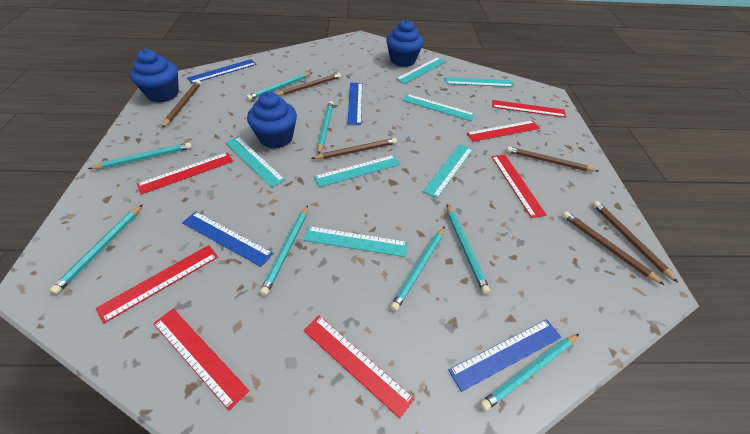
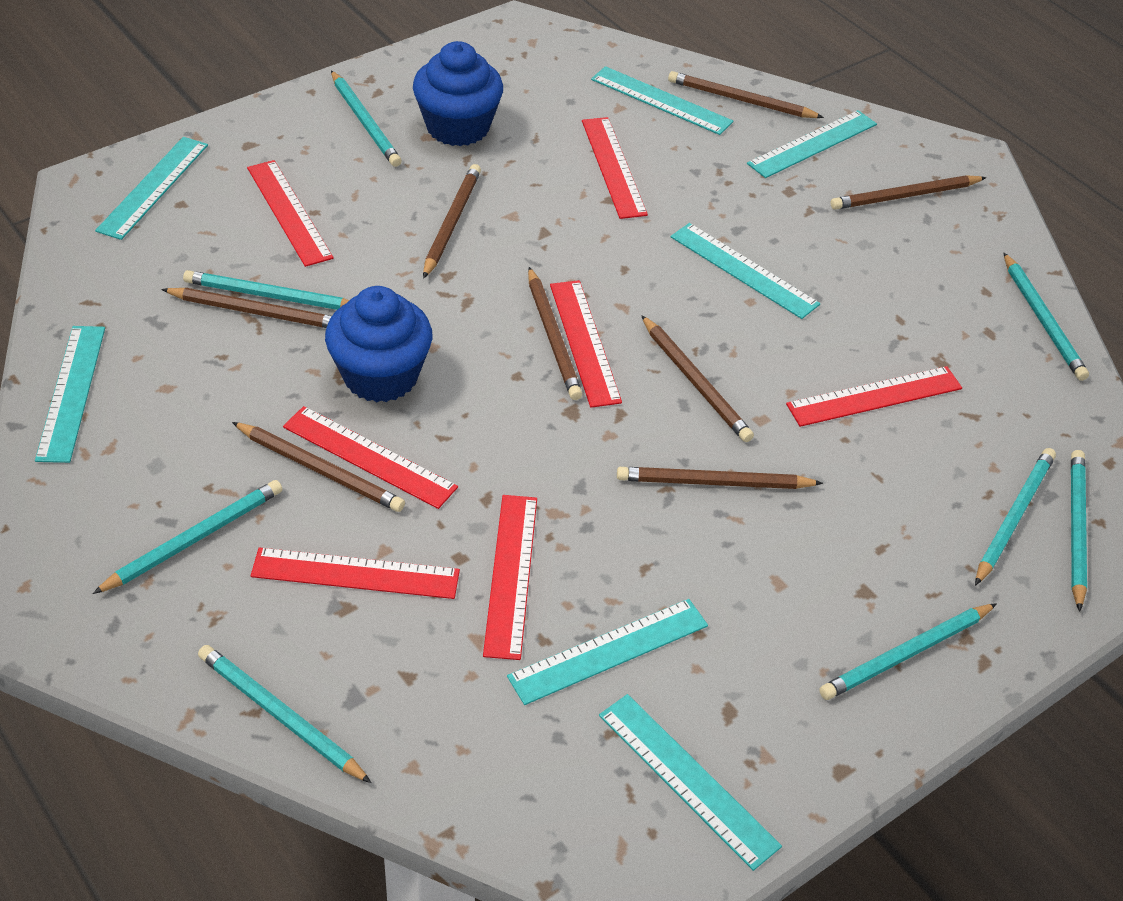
blue cupcake: 3 -> 2
blue ruler: 4 -> 0
brown pencil: 6 -> 8

